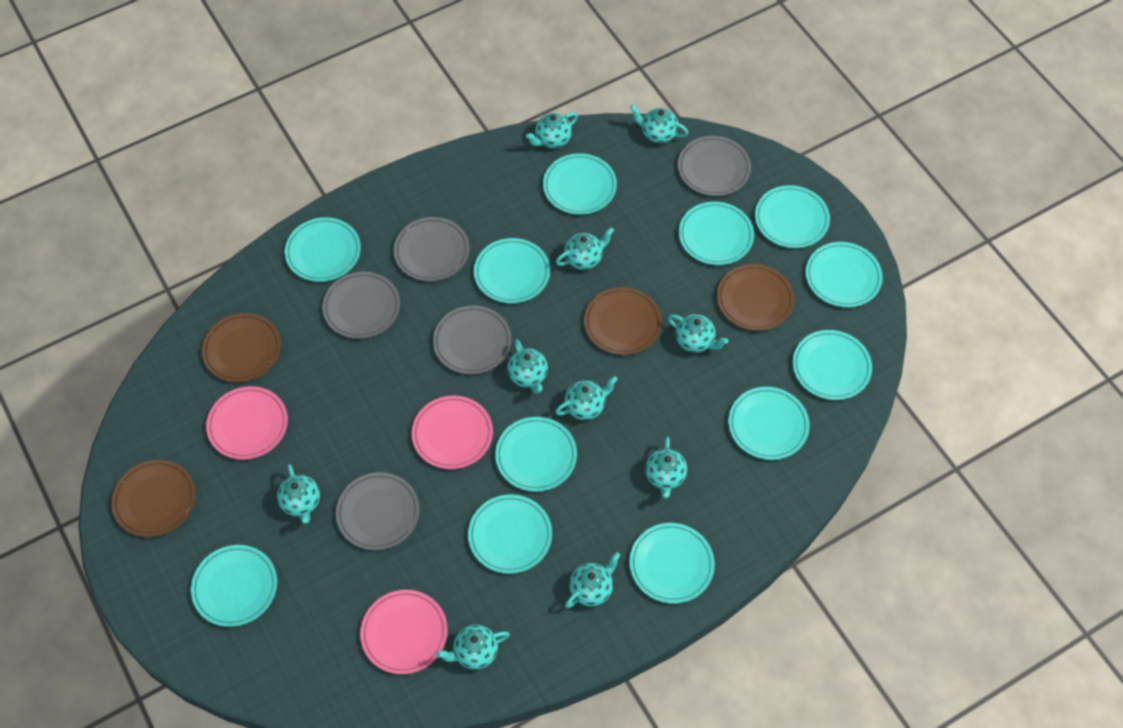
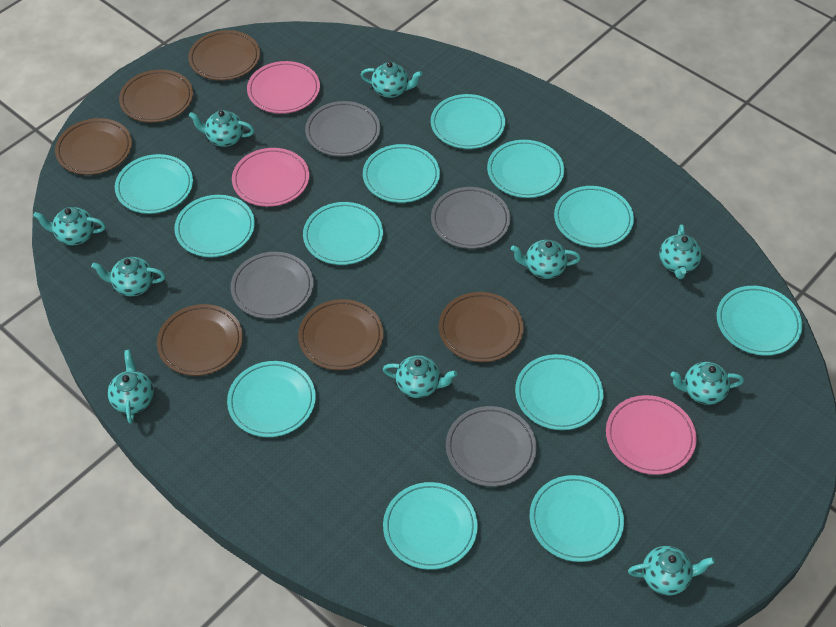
brown plate: 4 -> 6
grey plate: 5 -> 4

